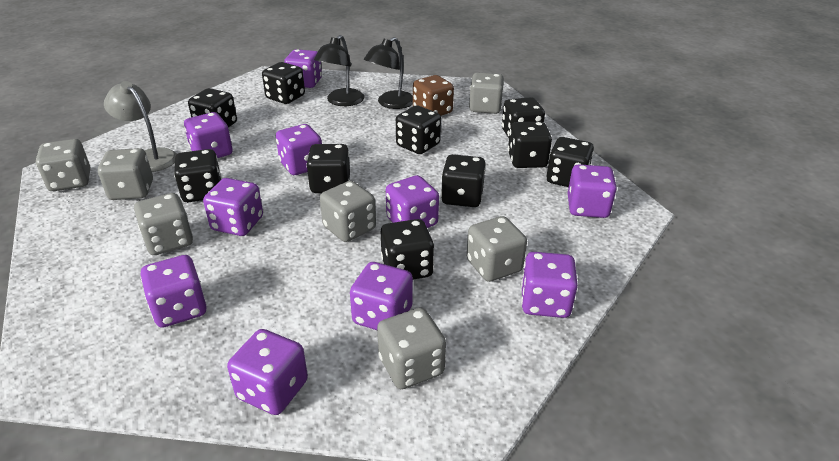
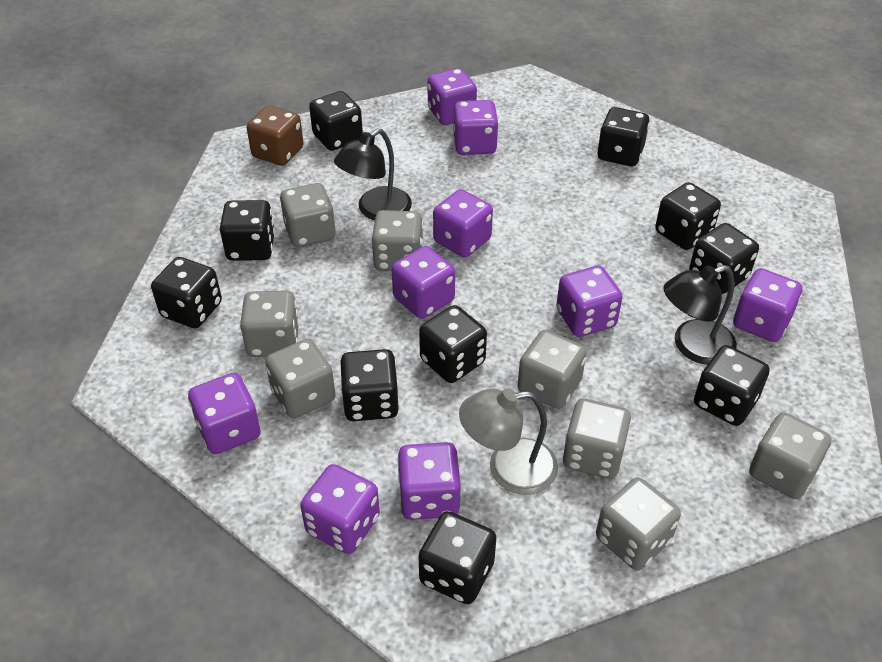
grey dice: 7 -> 8
purple dice: 10 -> 9

